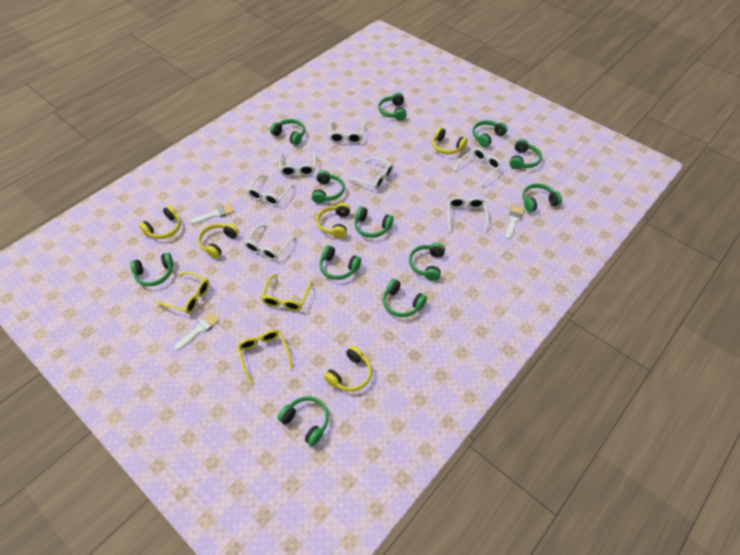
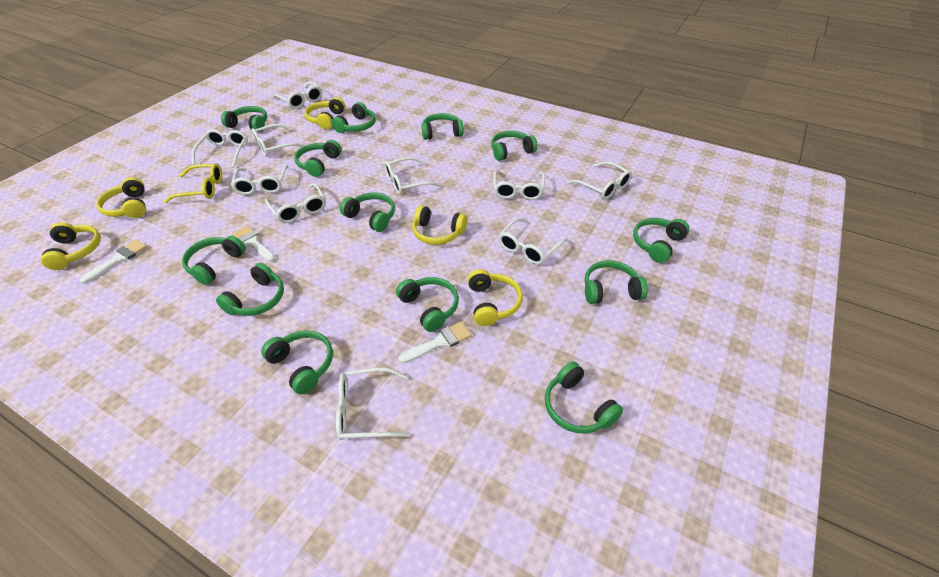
green headphones: 12 -> 13
white glasses: 7 -> 10
yellow glasses: 3 -> 1

